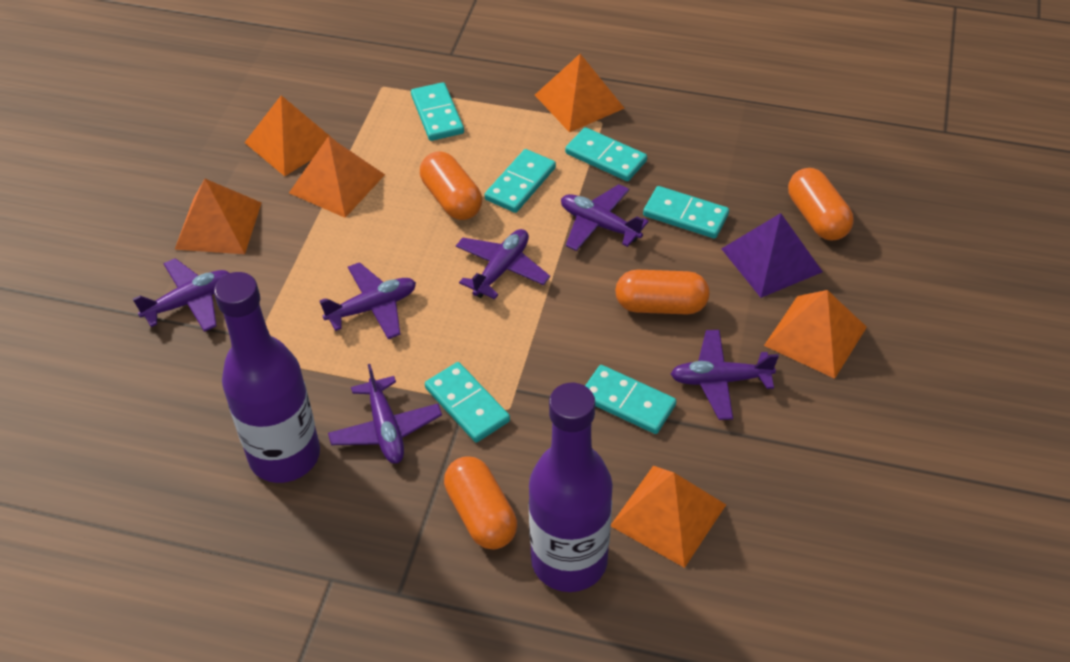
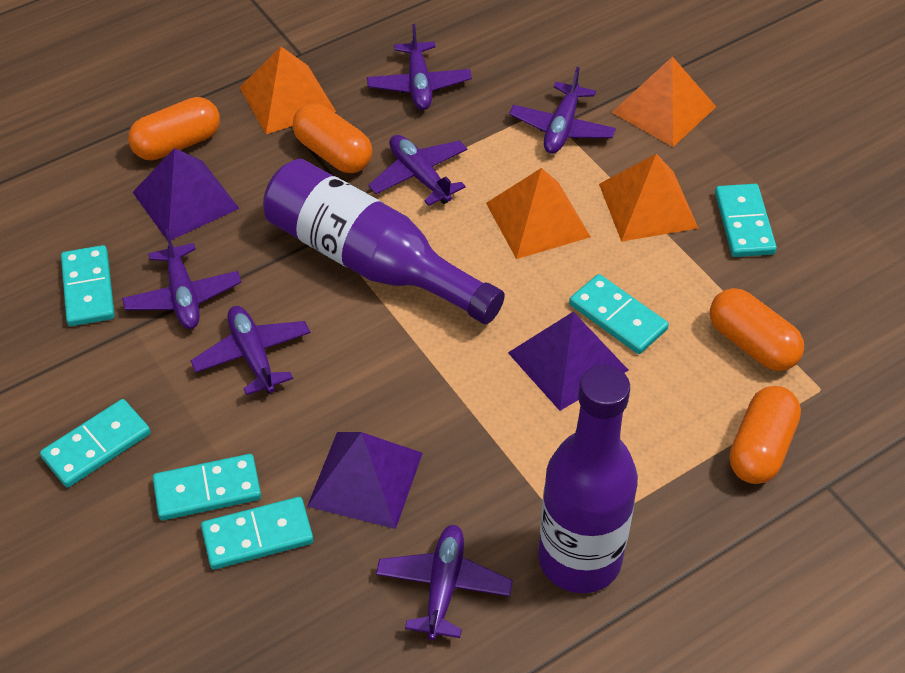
orange pyramid: 6 -> 4
purple pyramid: 1 -> 3

